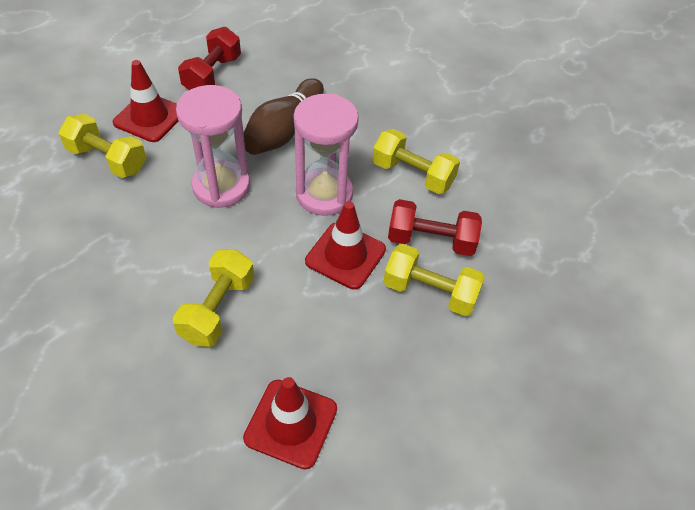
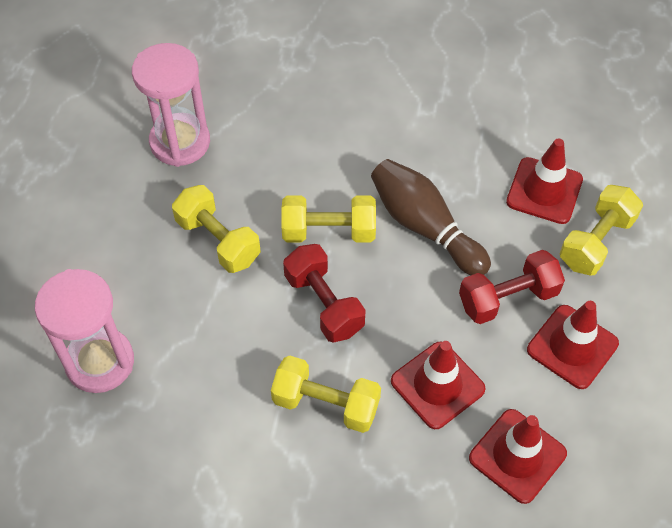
red traffic cone: 3 -> 4

